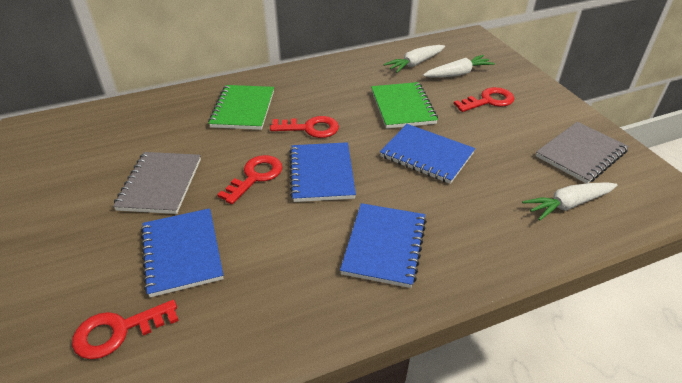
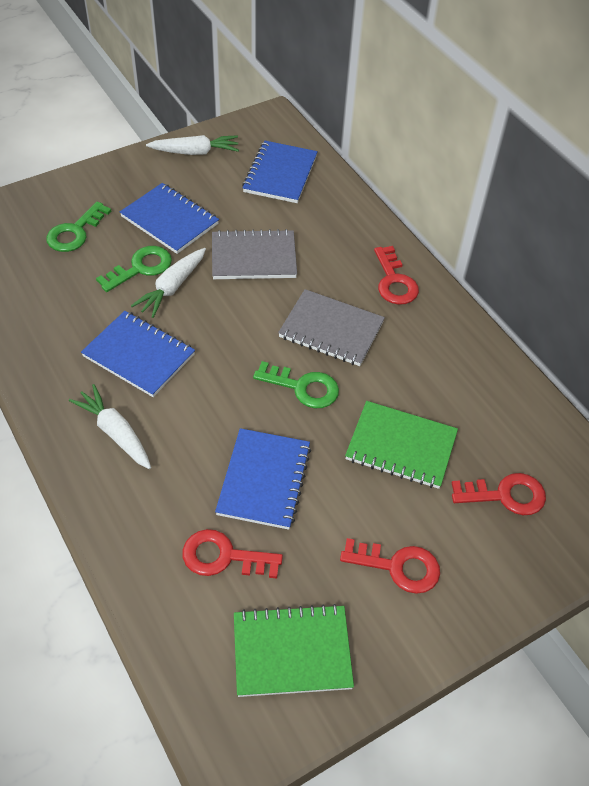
green key: 0 -> 3

